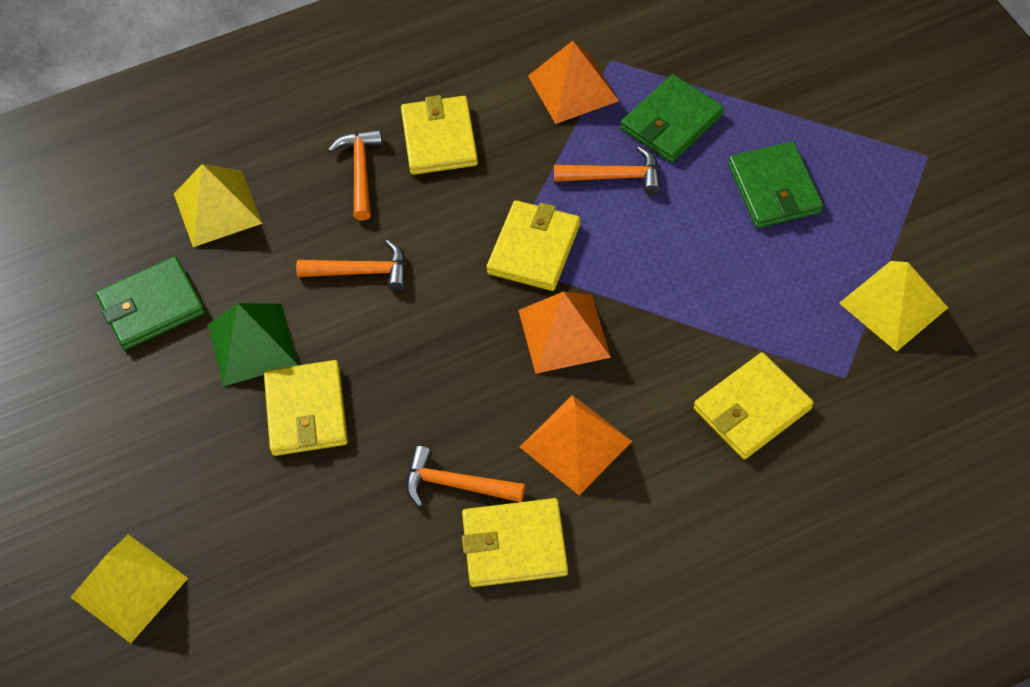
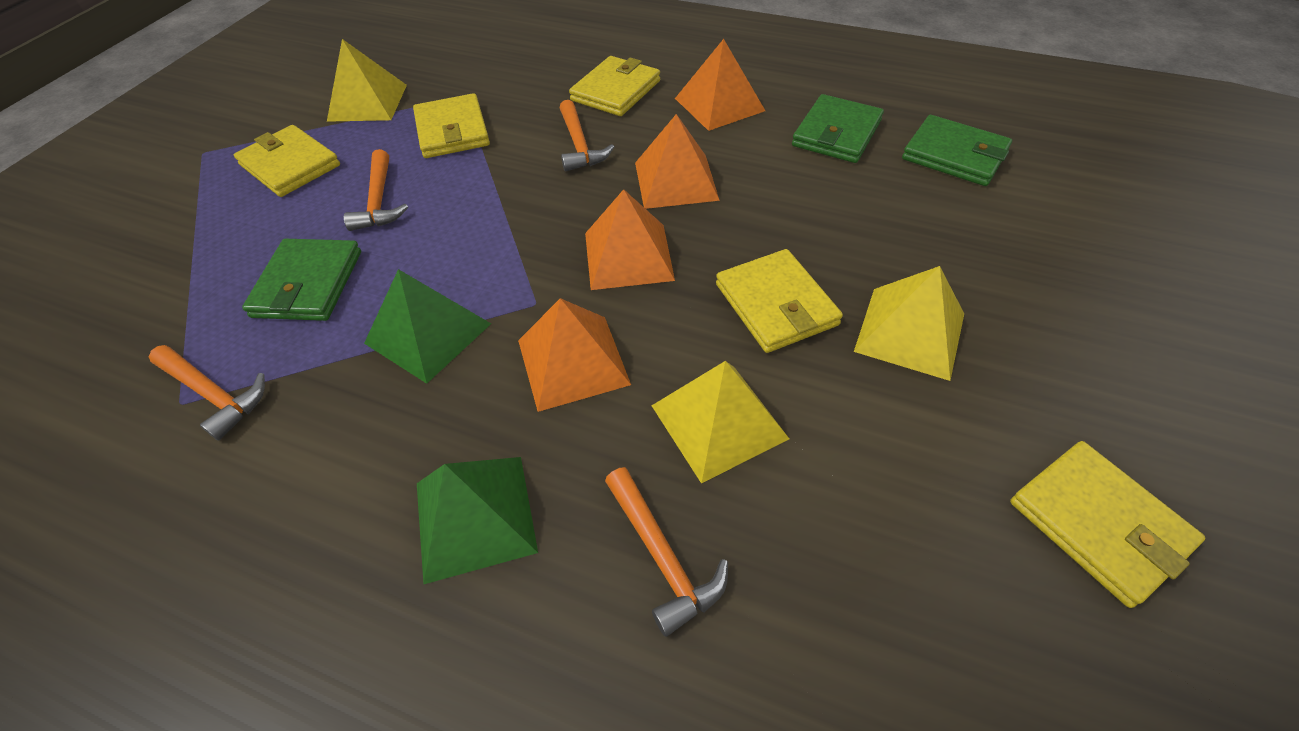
green pyramid: 1 -> 2
orange pyramid: 3 -> 4

